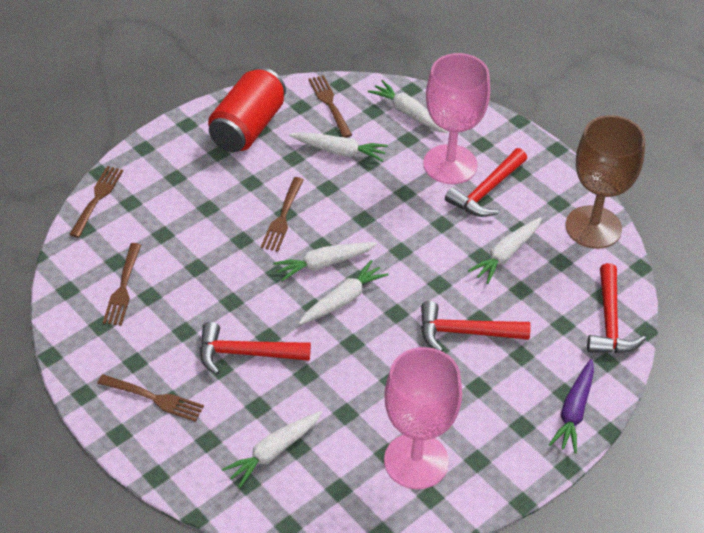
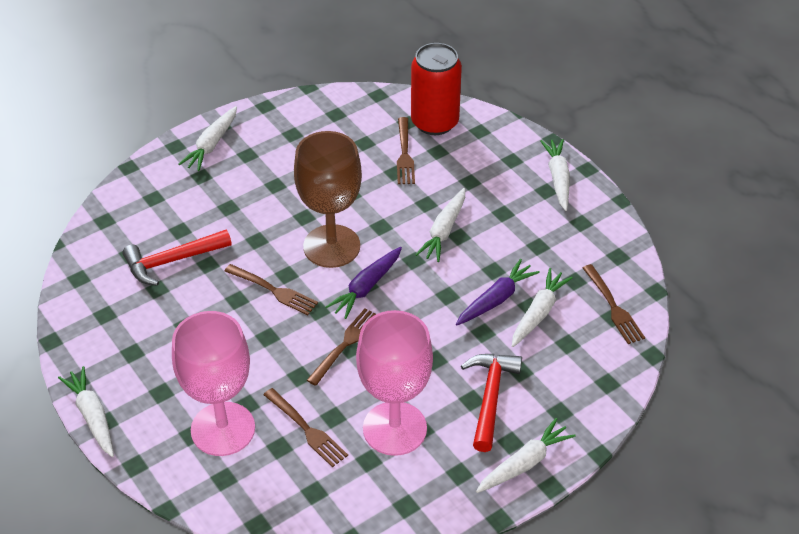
purple carrot: 1 -> 2
red hammer: 4 -> 2

